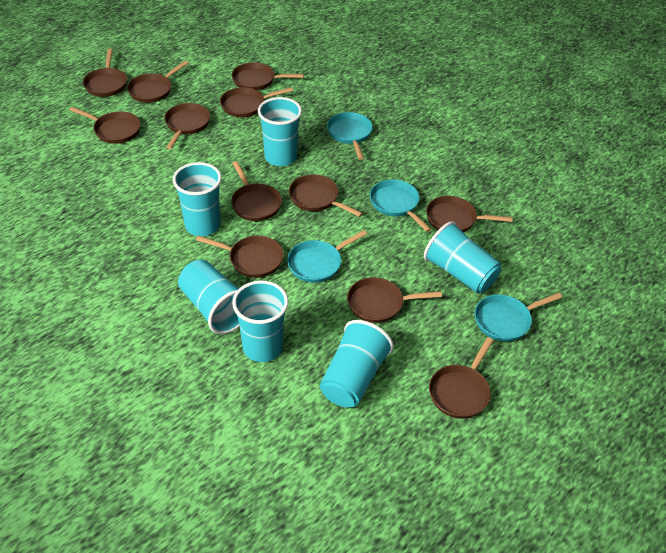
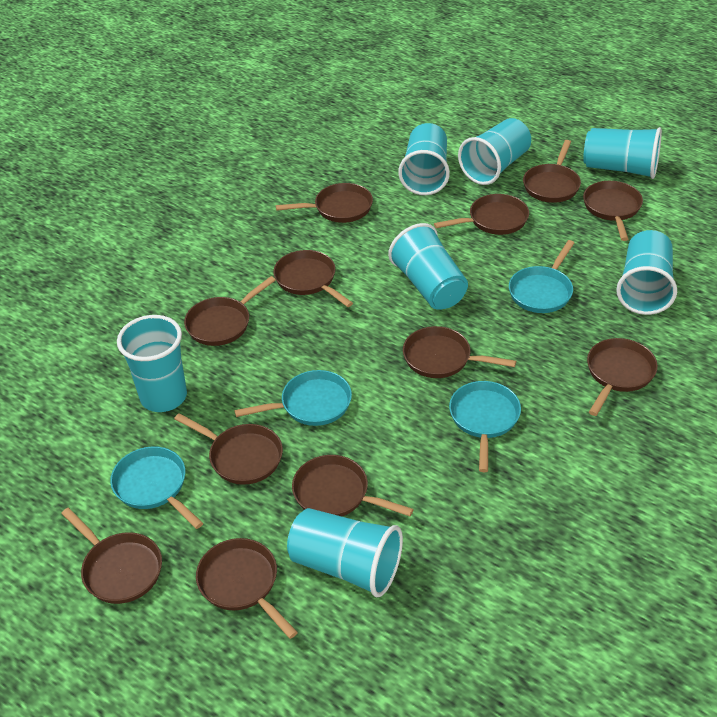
turquoise cup: 6 -> 7

